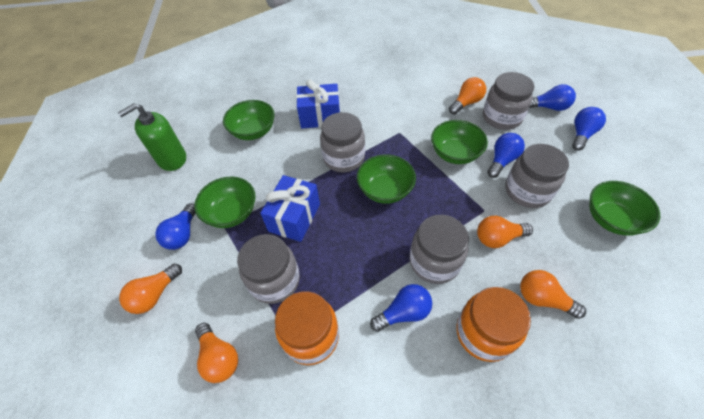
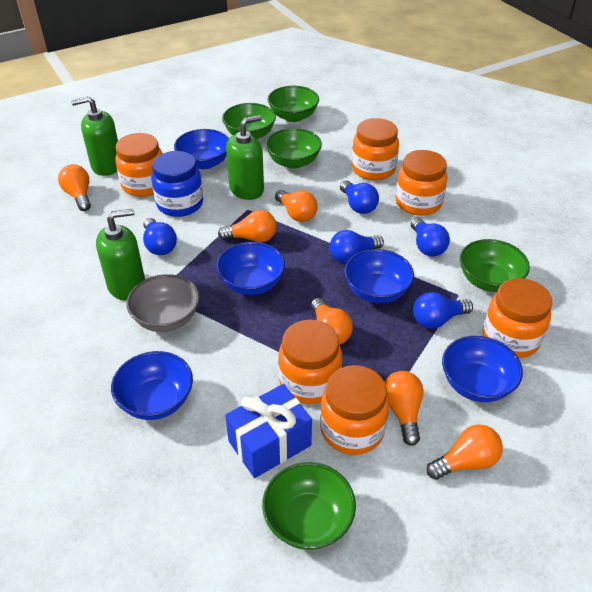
blue bowl: 0 -> 5
blue gift: 2 -> 1
blue jar: 0 -> 1
green soap dispenser: 1 -> 3
grey bowl: 0 -> 1
grey jar: 5 -> 0
orange jar: 2 -> 6
orange light bulb: 5 -> 6

